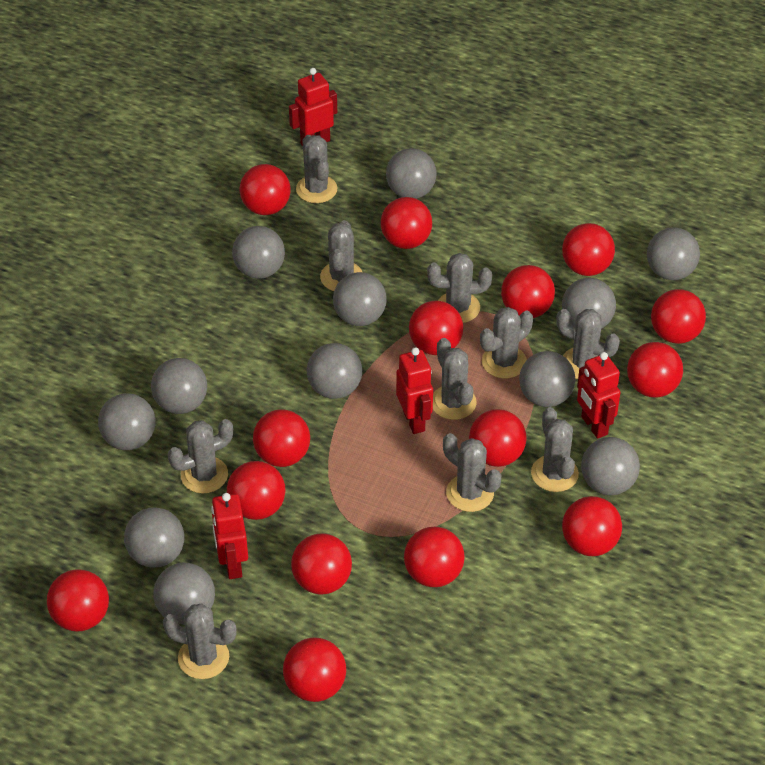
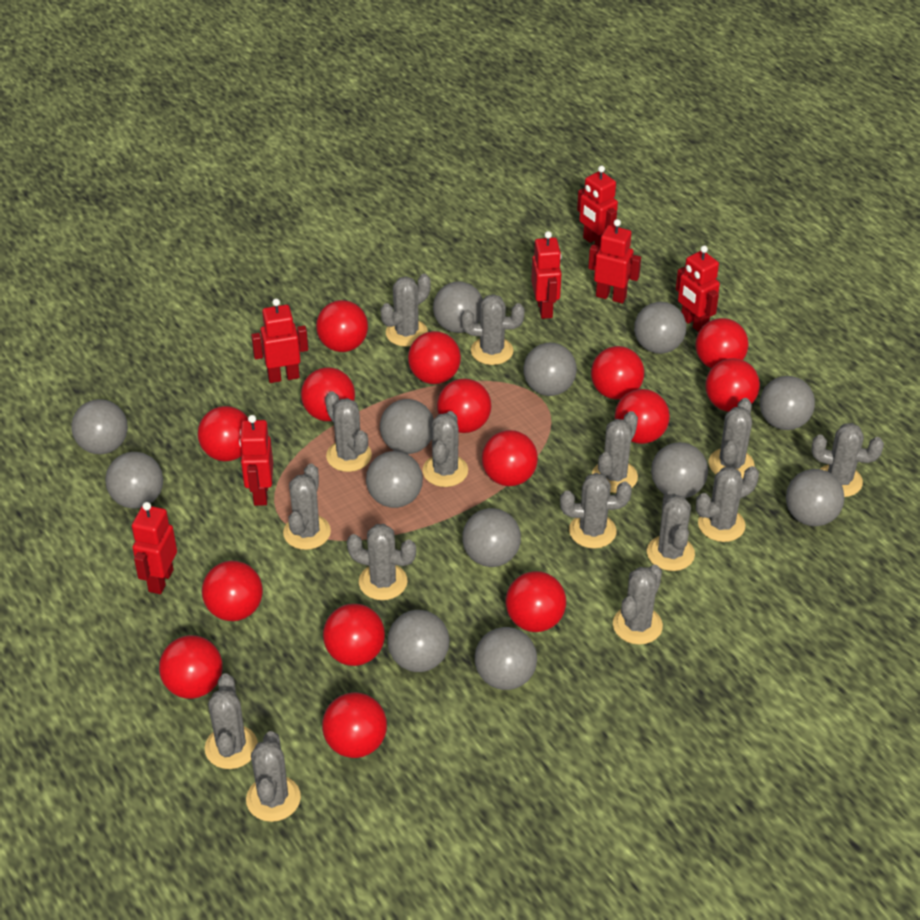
grey ball: 12 -> 13
grey cactus: 10 -> 15
red robot: 4 -> 7

